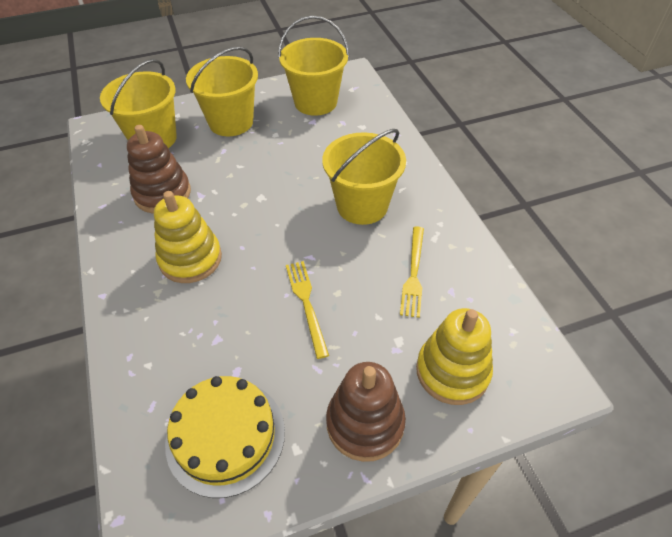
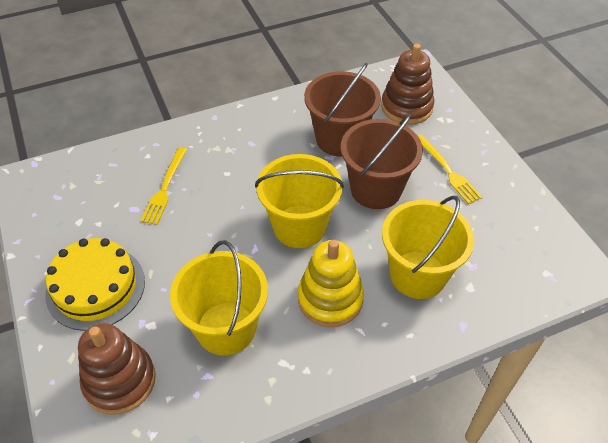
brown bucket: 0 -> 2
yellow bucket: 4 -> 3
yellow stacking toy: 2 -> 1

